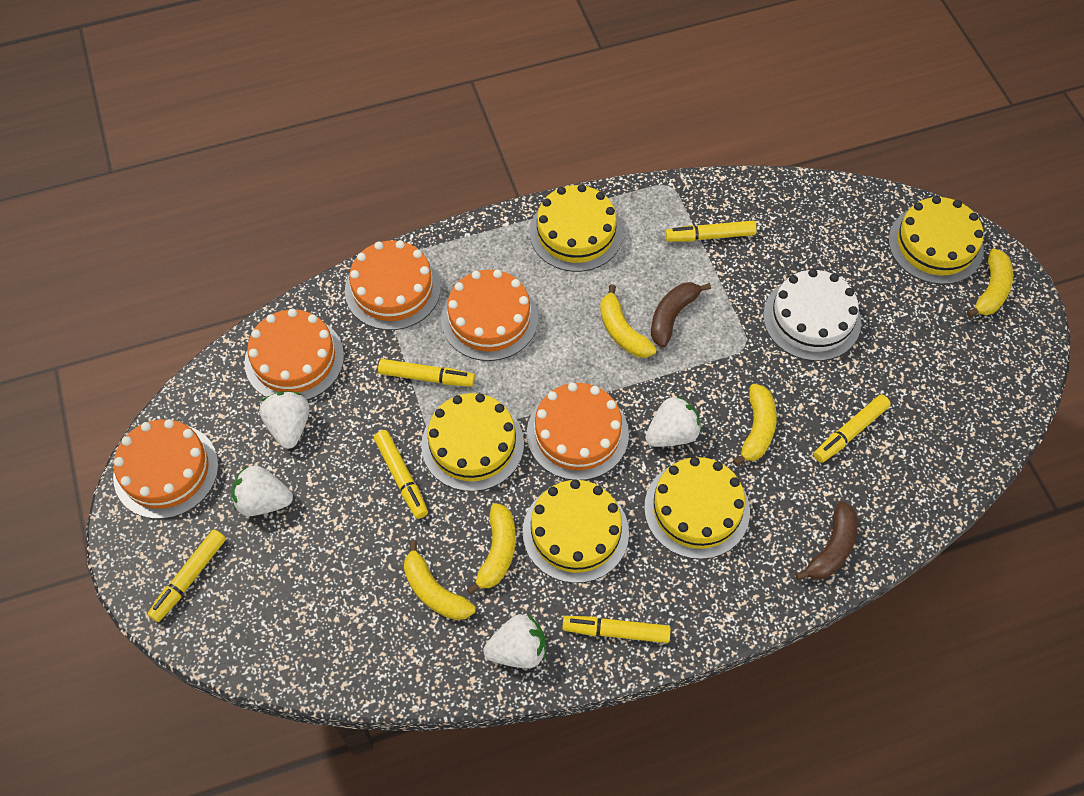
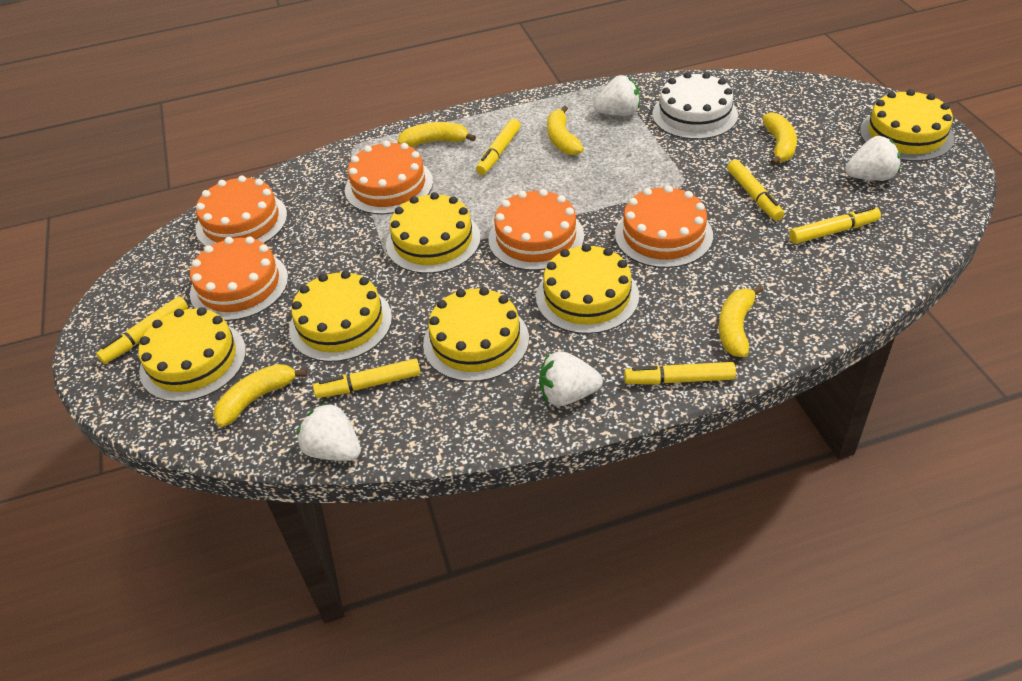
brown banana: 2 -> 0
yellow cake: 5 -> 6

